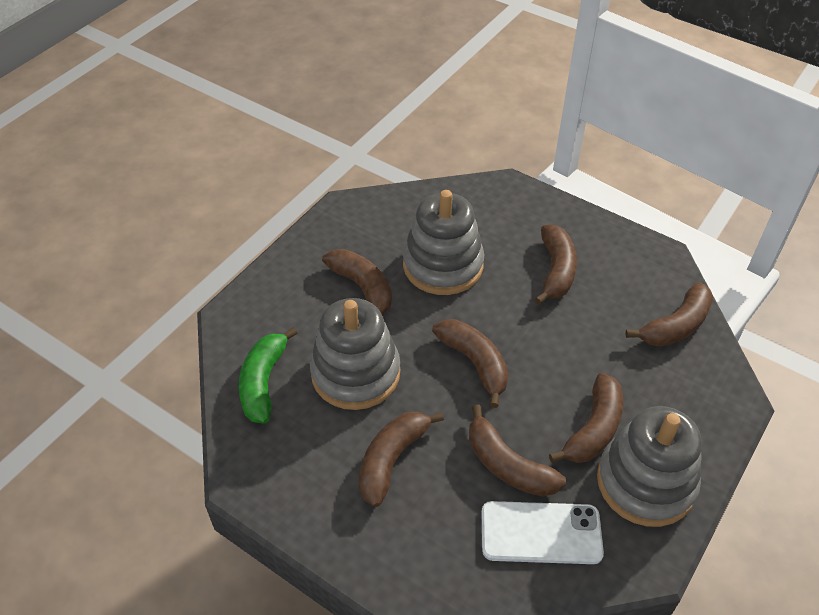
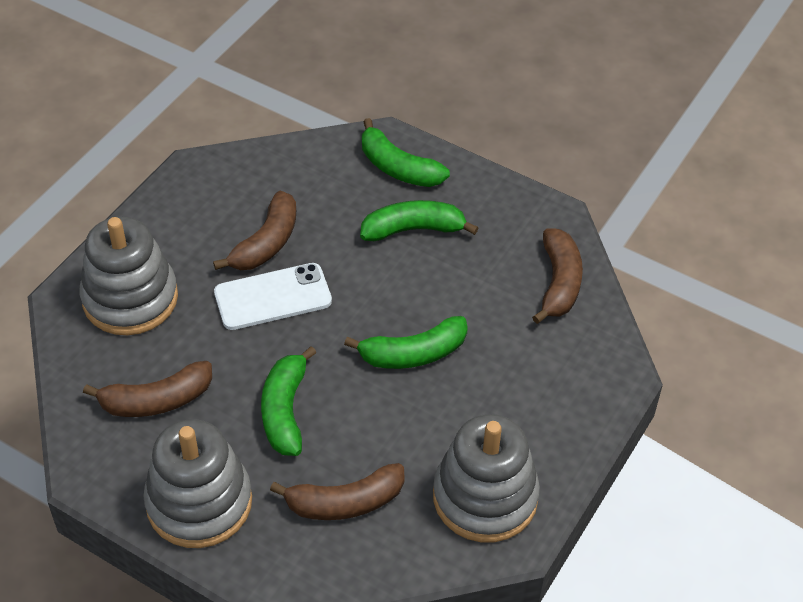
brown banana: 7 -> 4
green banana: 1 -> 4

